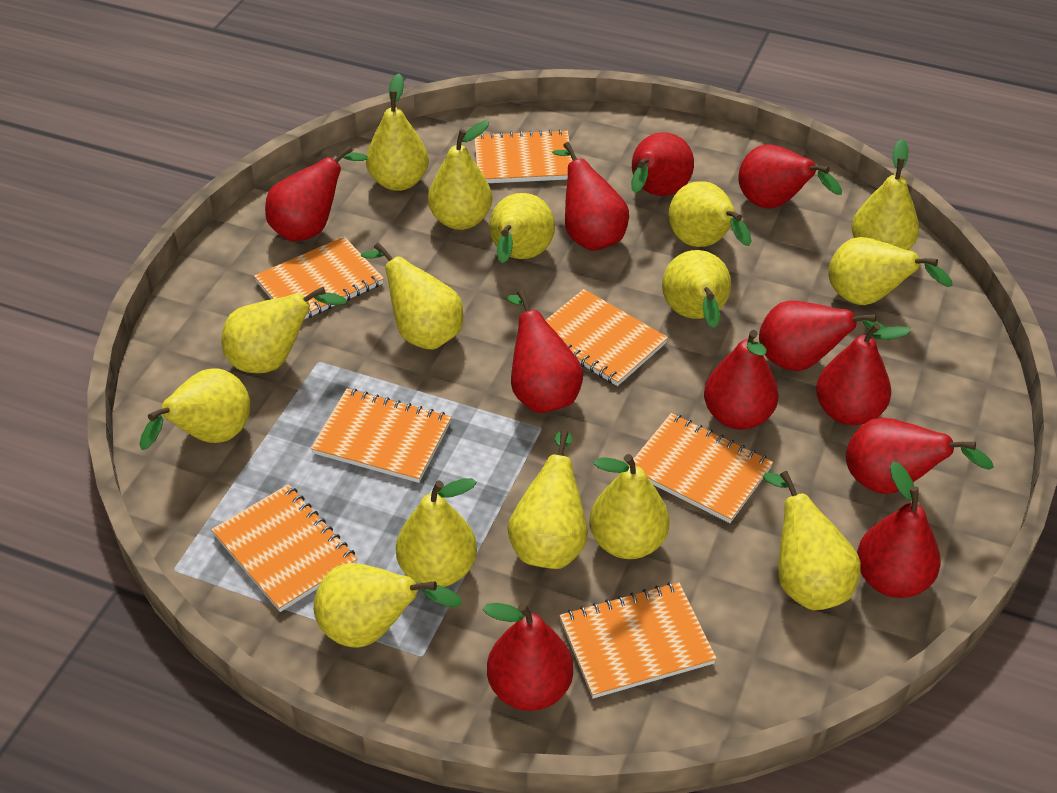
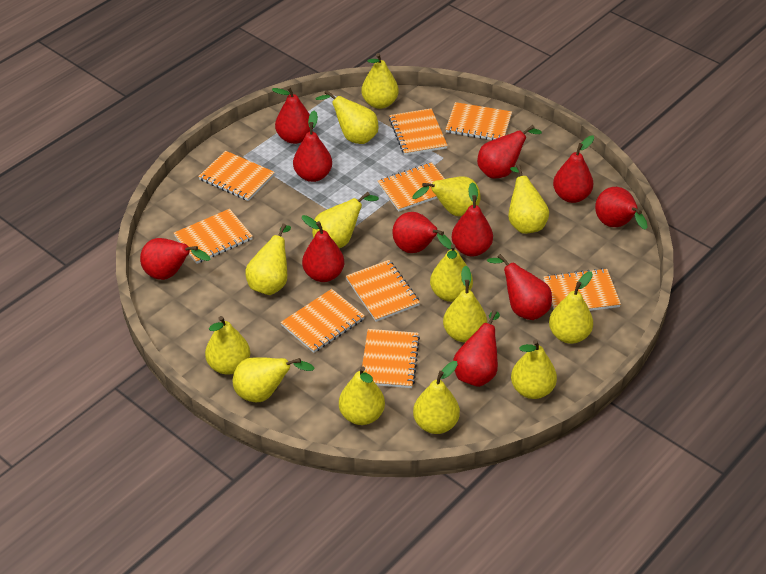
orange notebook: 7 -> 9
yellow pear: 15 -> 14

